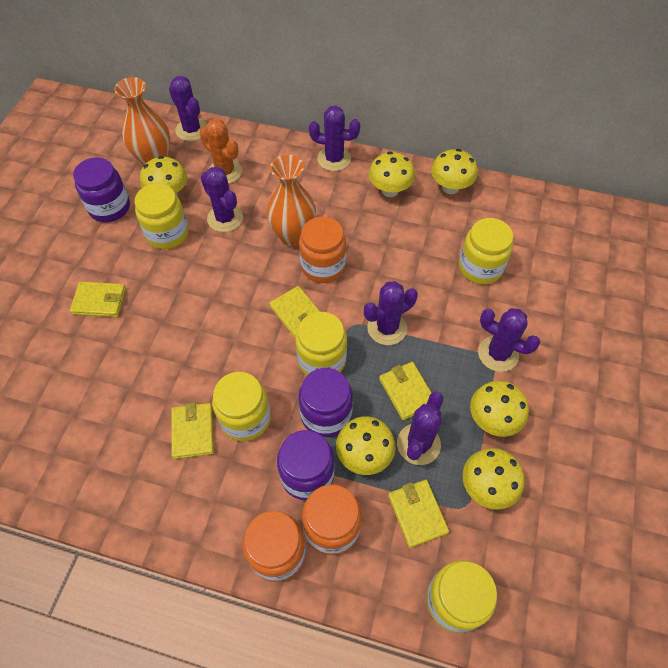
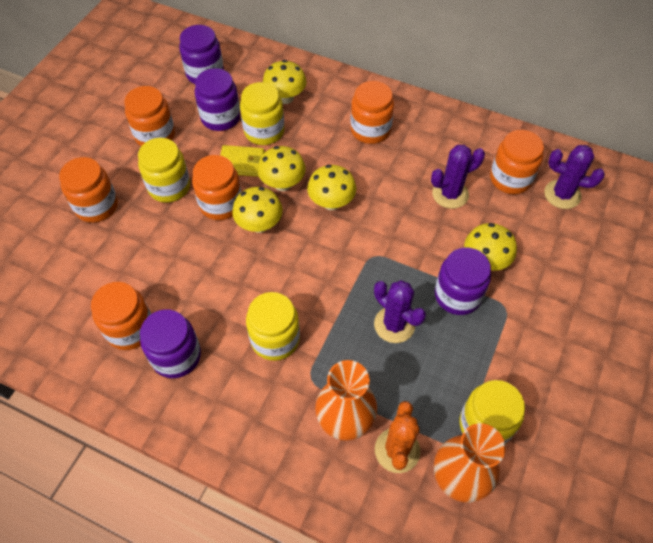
orange jar: 3 -> 6
purple cactus: 6 -> 3
purple jar: 3 -> 4
yellow jar: 5 -> 4
yellow mushroom: 6 -> 5
yellow wallet: 5 -> 1

